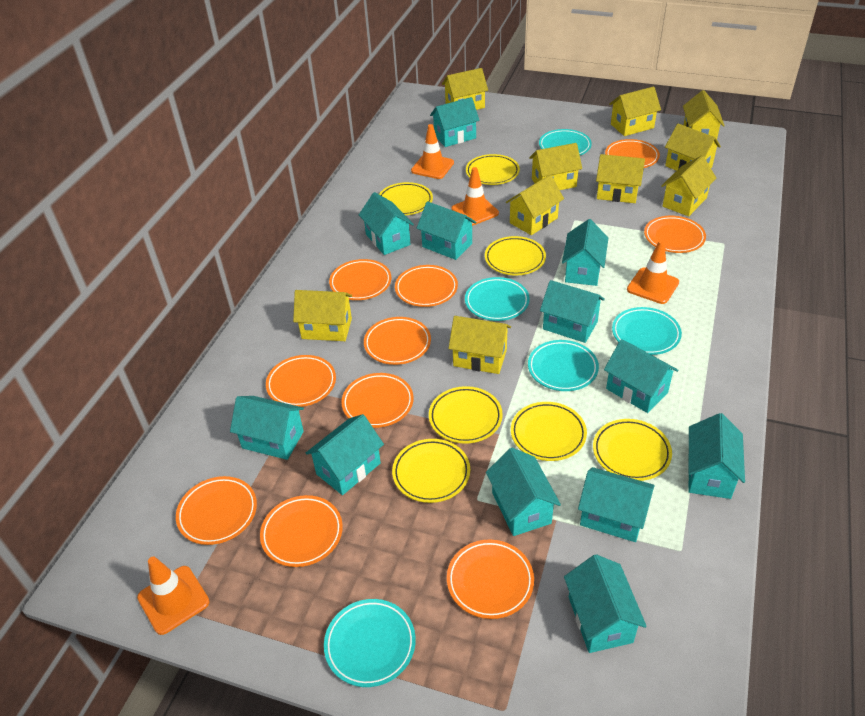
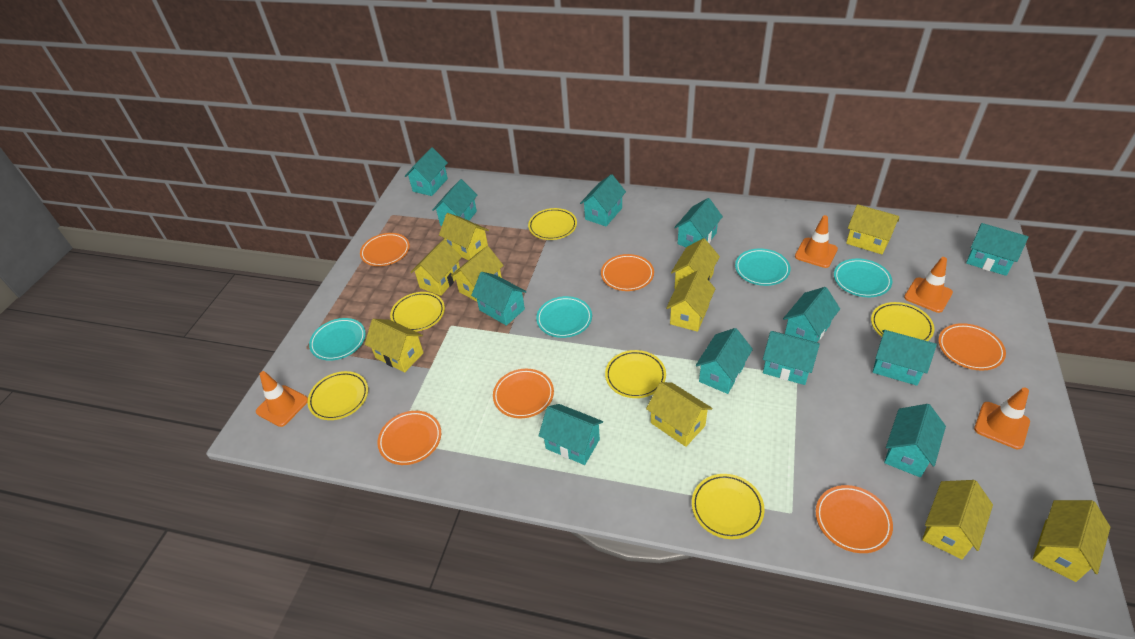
orange plate: 10 -> 6
turquoise plate: 5 -> 4
yellow plate: 7 -> 6

